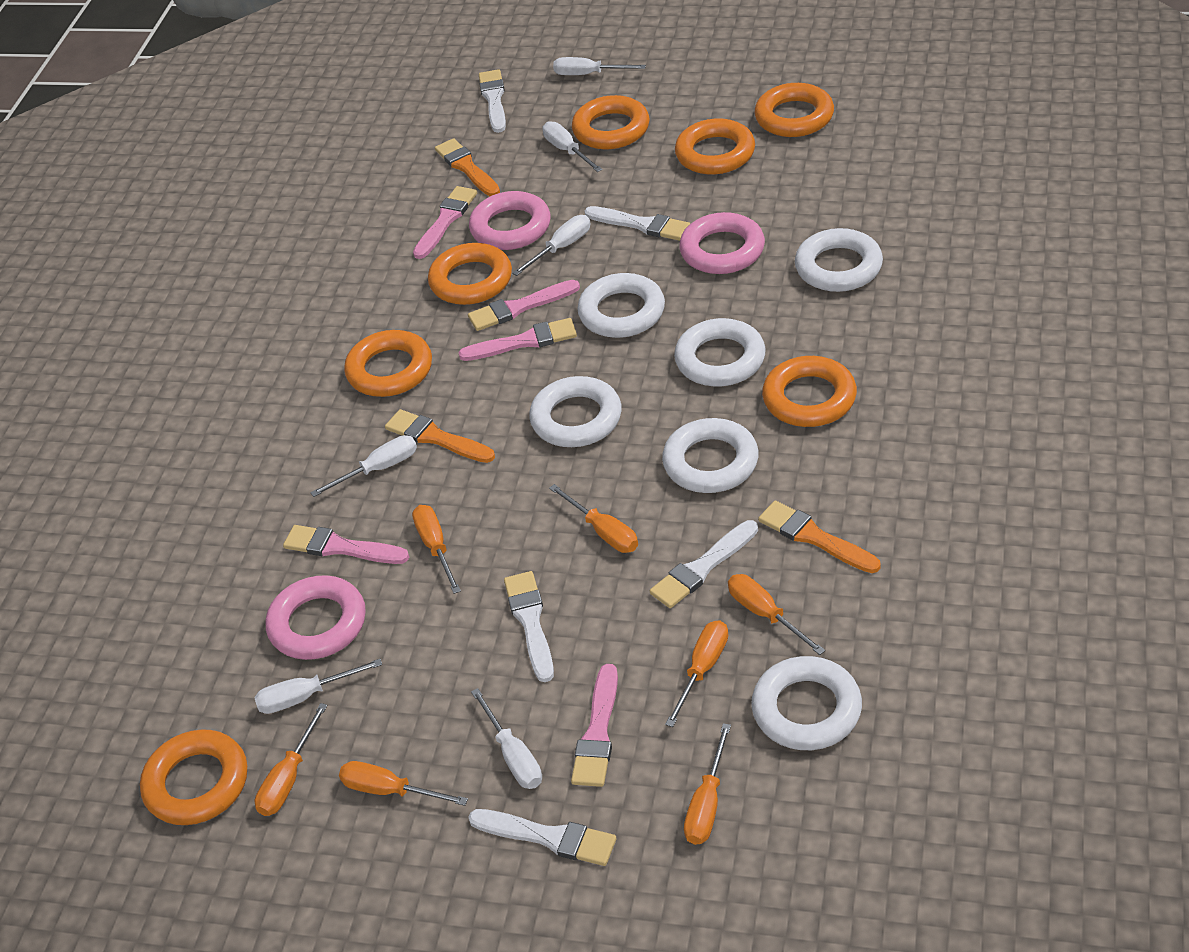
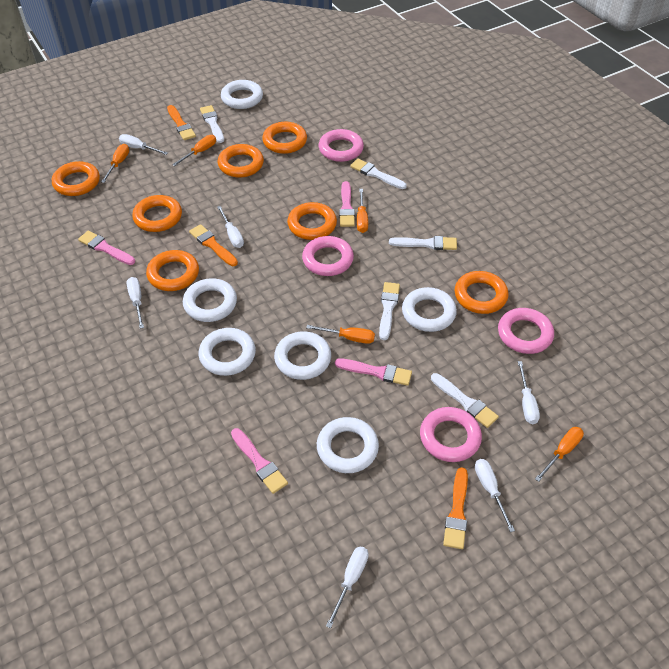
orange screwdriver: 7 -> 5
pink brush: 5 -> 4
pink ring: 3 -> 4

